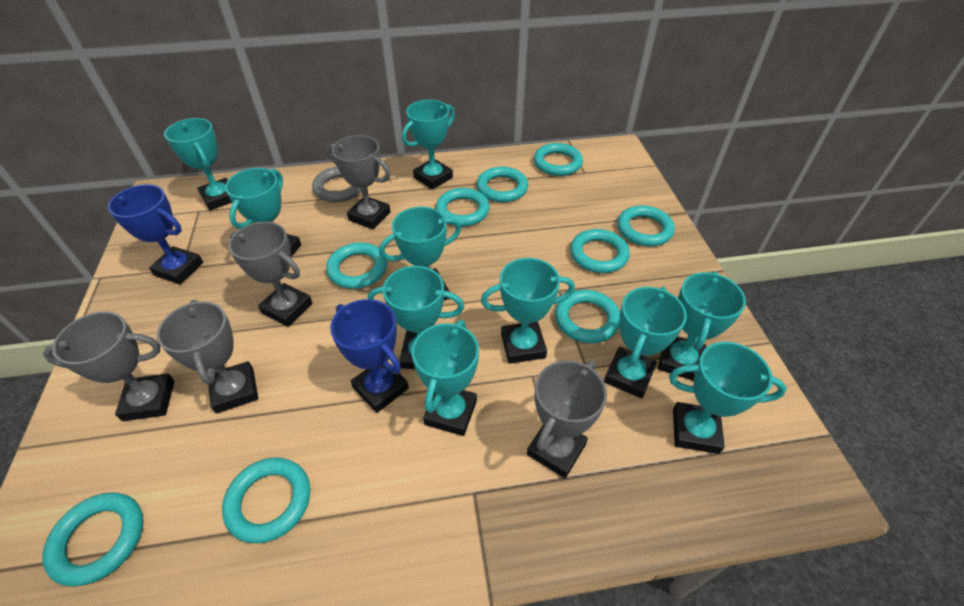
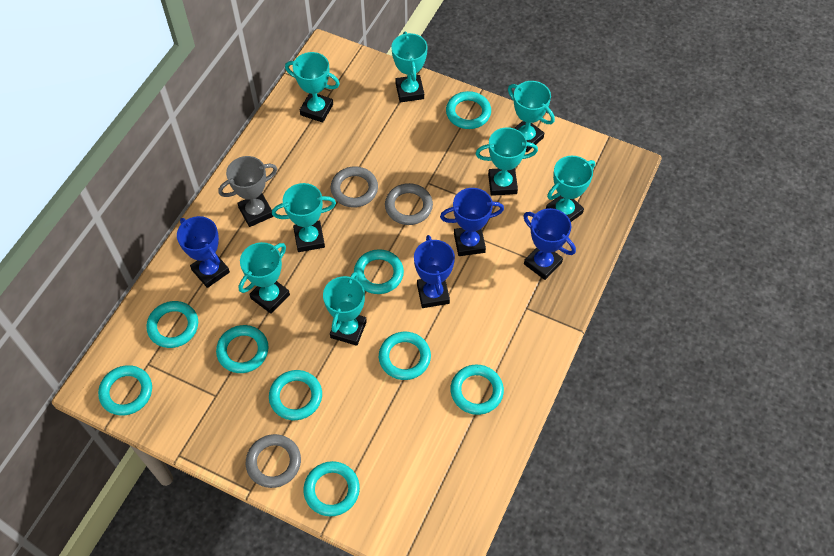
blue trophy: 2 -> 4
grey ring: 1 -> 3
grey trophy: 5 -> 1
turquoise trophy: 10 -> 8

